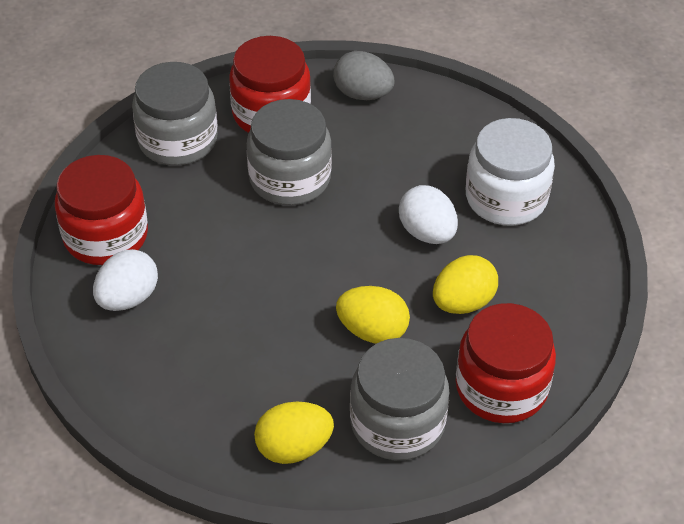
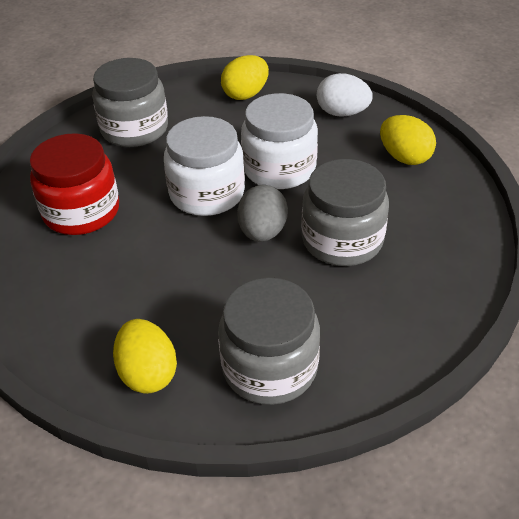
red jar: 3 -> 1
white egg: 2 -> 1
white jar: 1 -> 2

